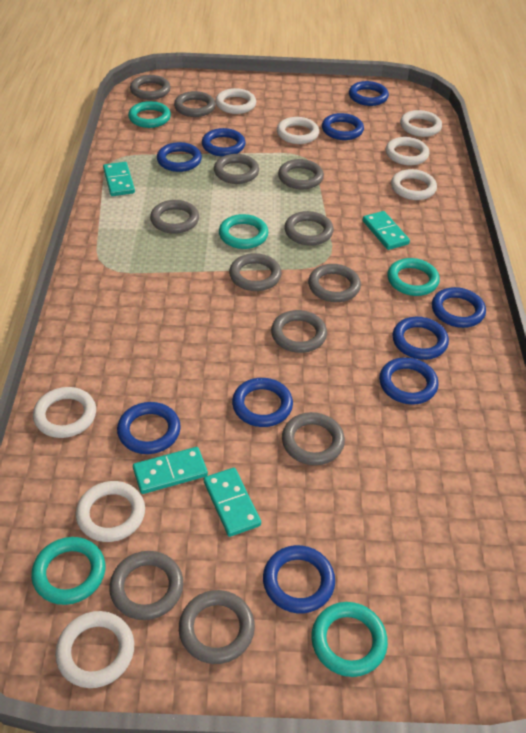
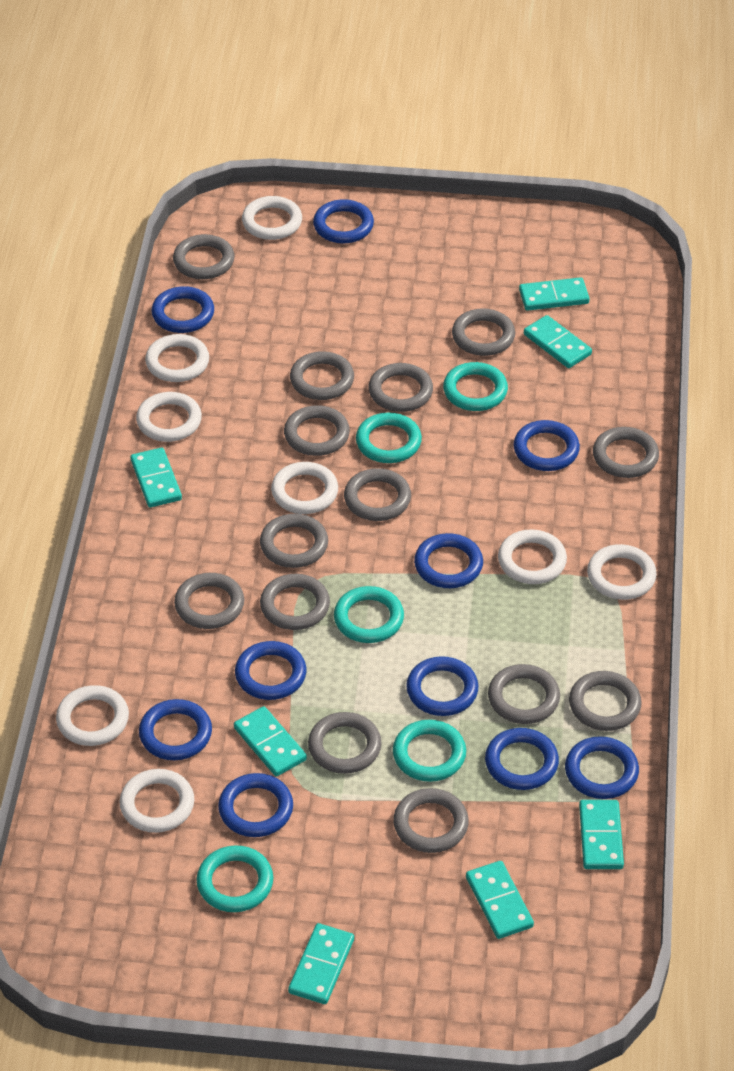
grey ring: 12 -> 14
turquoise domino: 4 -> 7

